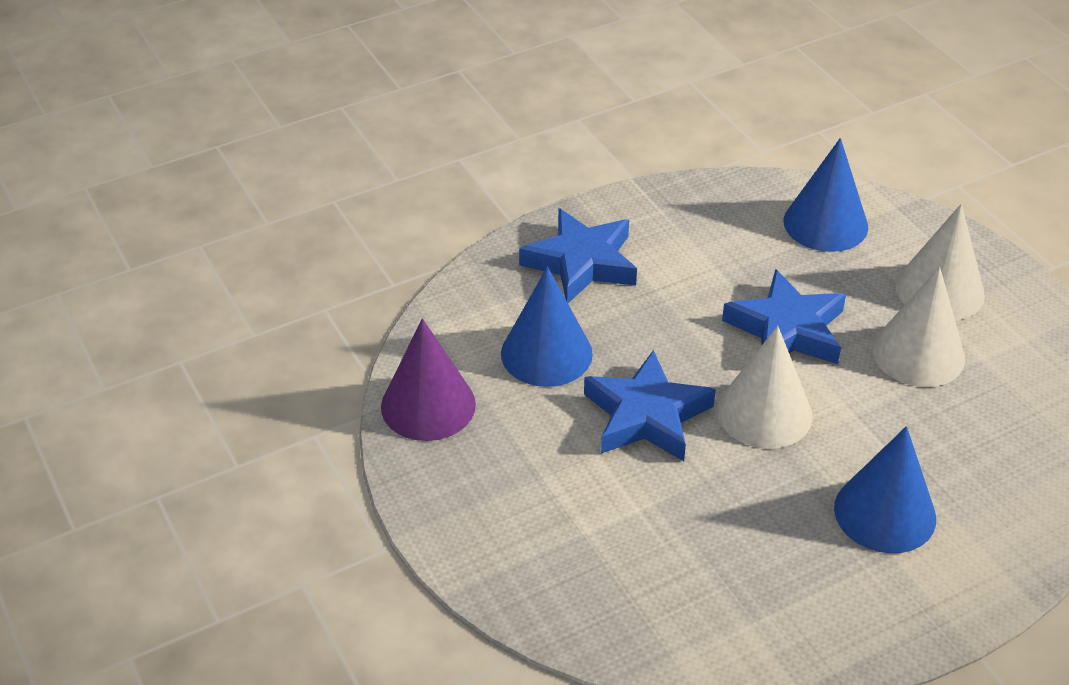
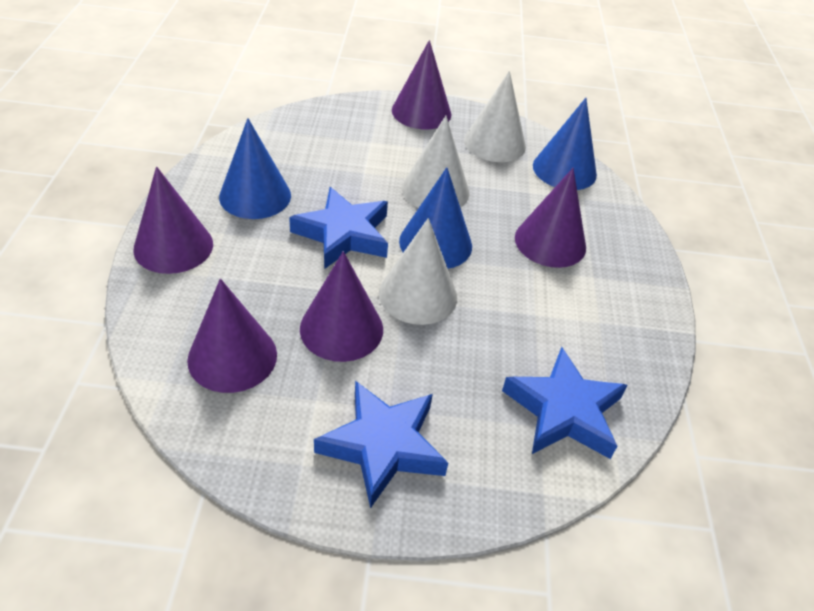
purple cone: 1 -> 5

